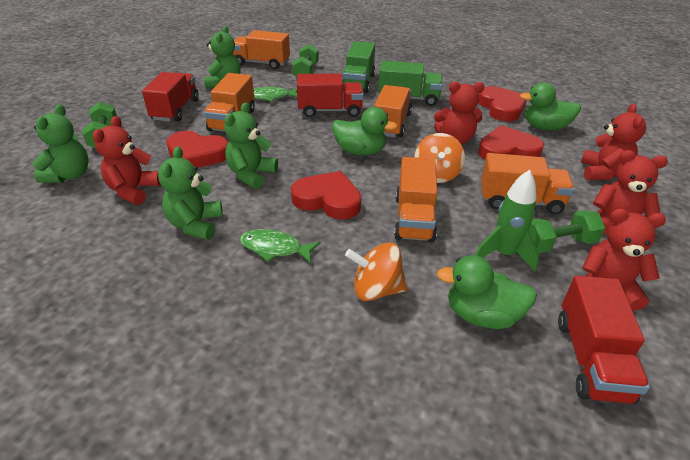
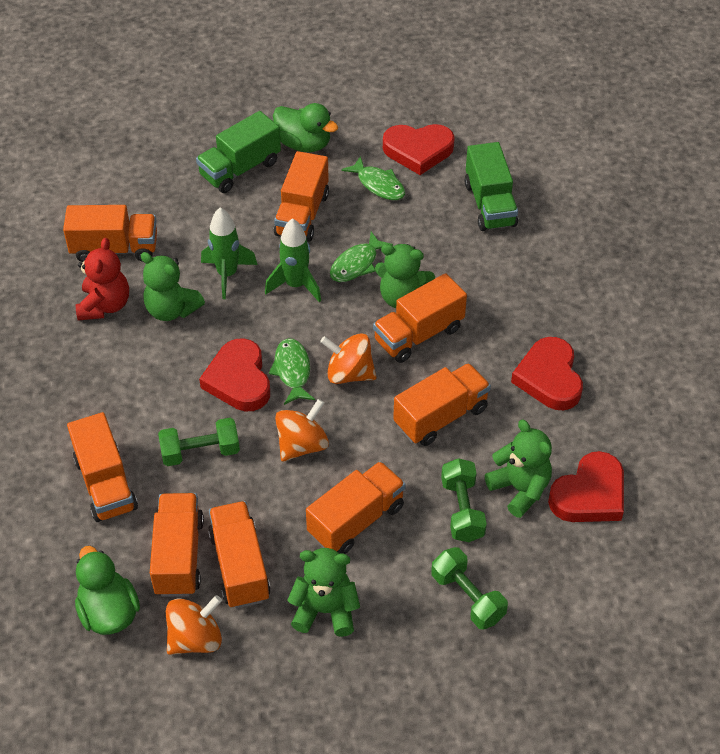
green duck: 3 -> 2
green fish: 2 -> 3
green rocket: 1 -> 2
orange spinning top: 2 -> 3
orange truck: 5 -> 8
red teddy bear: 5 -> 1
red truck: 3 -> 0

